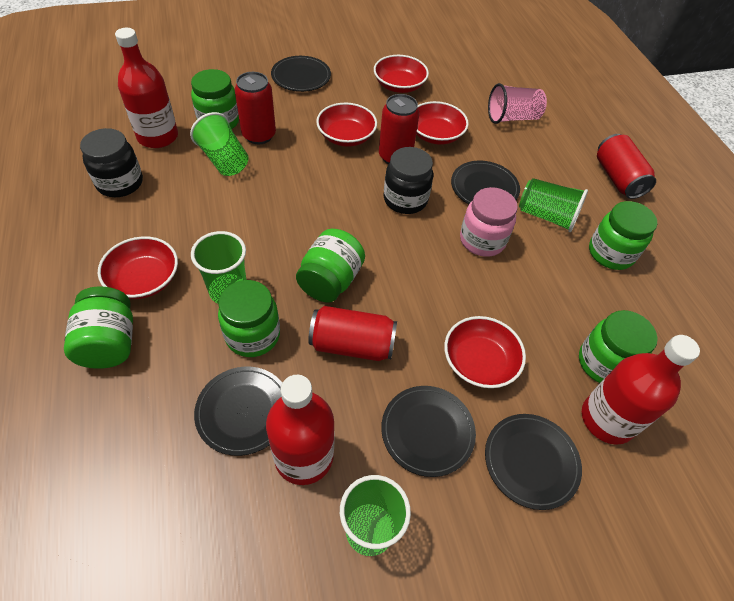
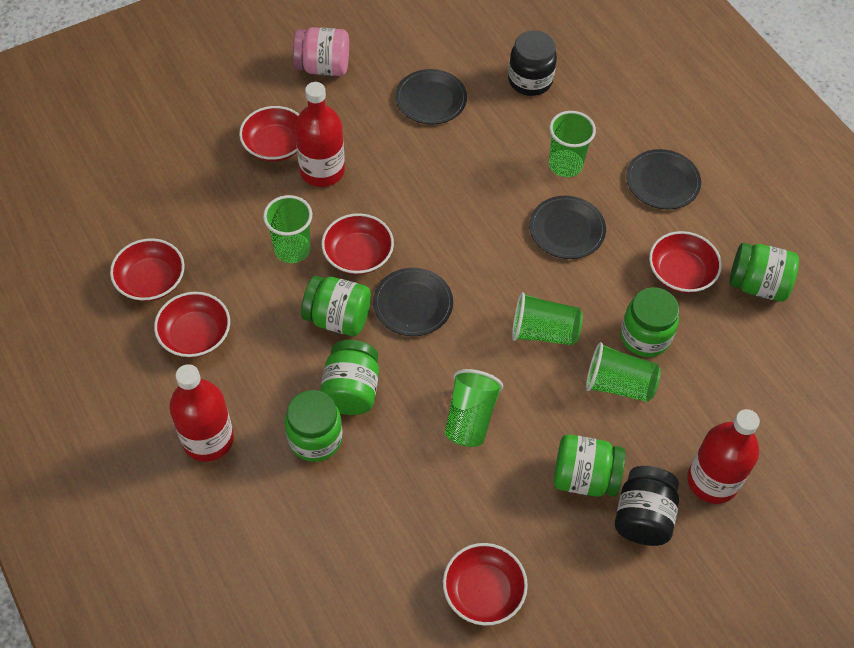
black plate: 5 -> 4
green cup: 4 -> 5
pink cup: 1 -> 0
red bowl: 5 -> 6
red can: 4 -> 0

